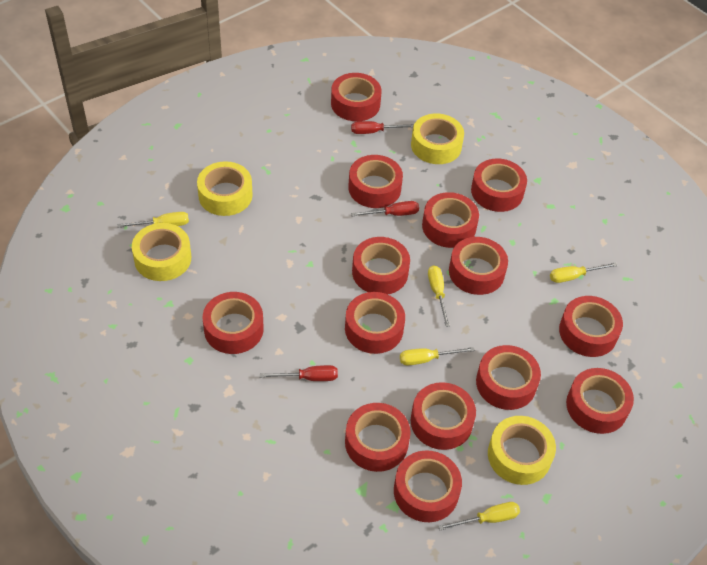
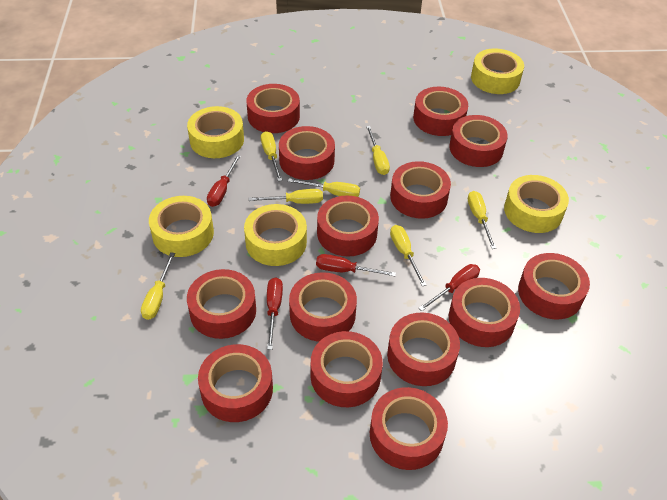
red screwdriver: 3 -> 4
yellow screwdriver: 5 -> 7
yellow tape: 4 -> 5

